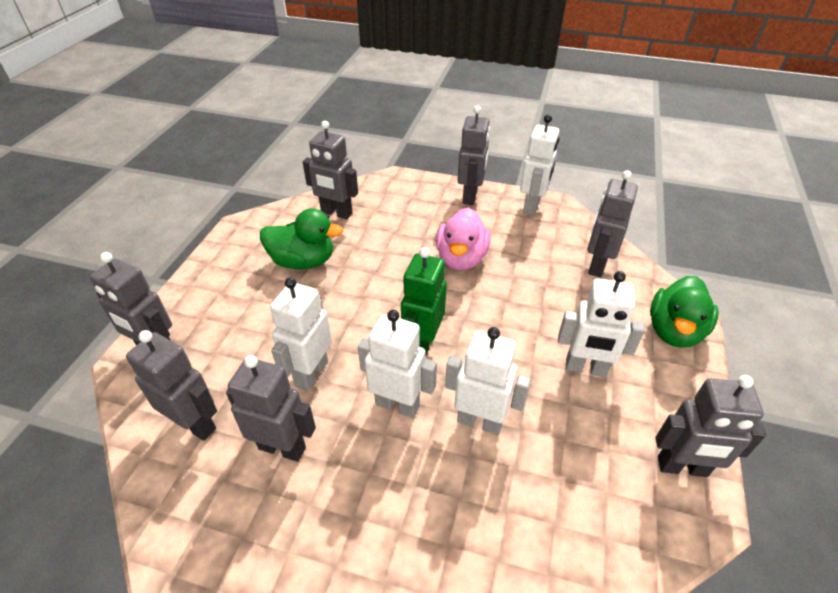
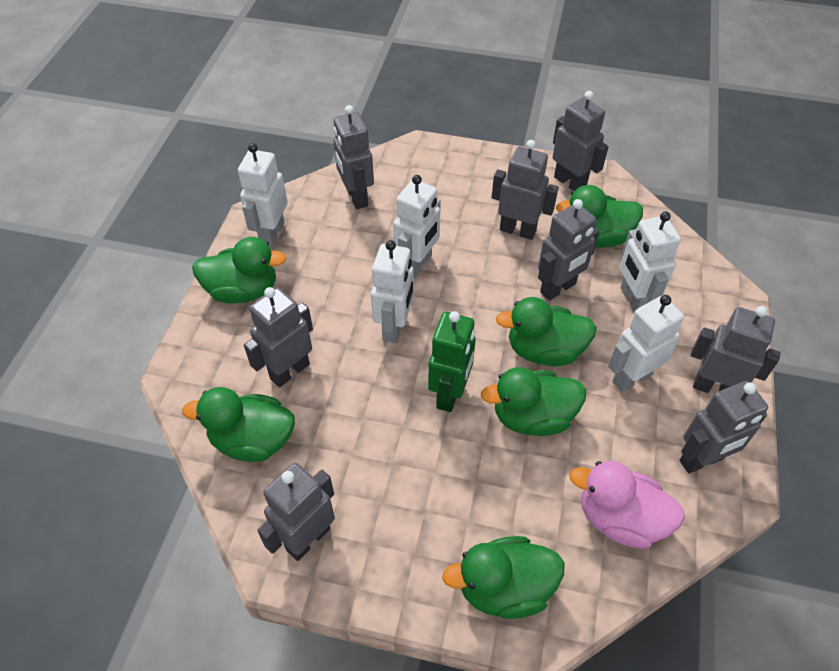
green duck: 2 -> 6
grey robot: 7 -> 8

